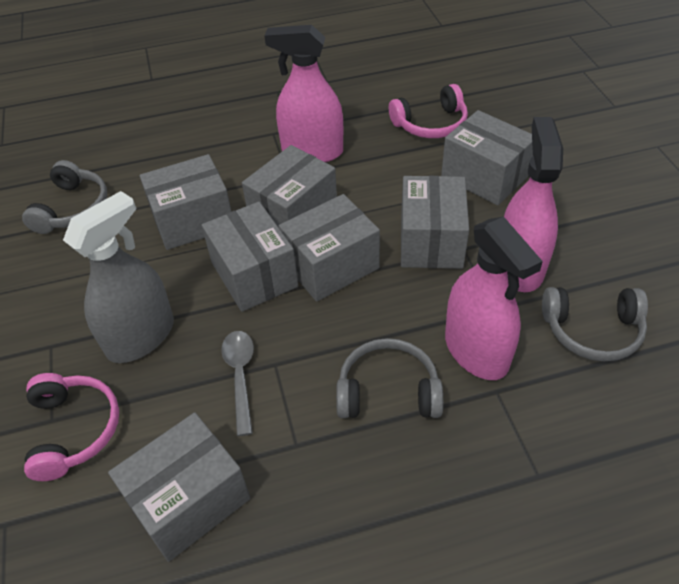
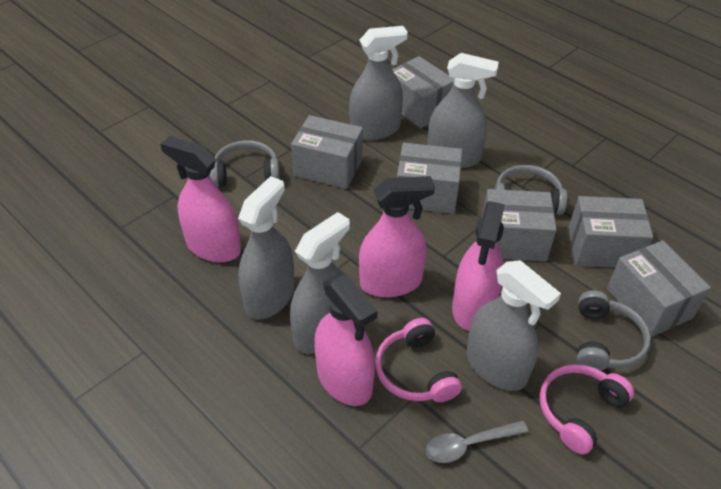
grey box: 7 -> 6
grey spray bottle: 1 -> 5
pink spray bottle: 3 -> 4

